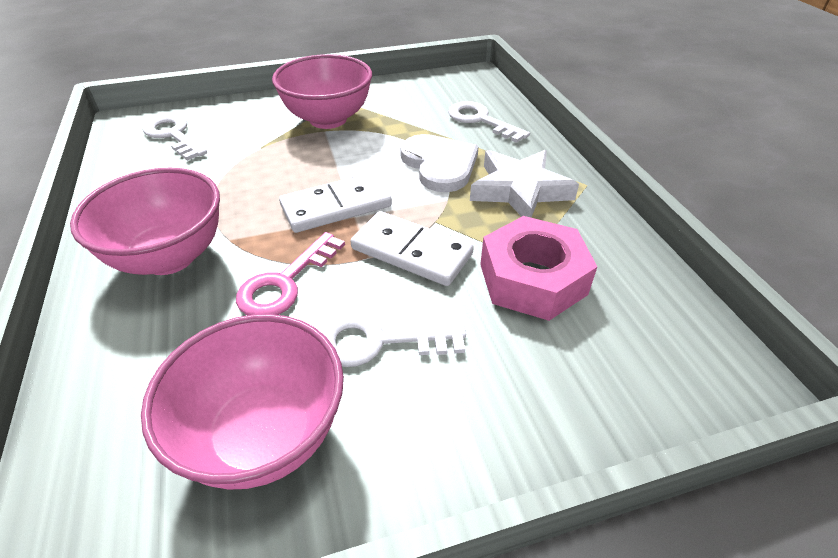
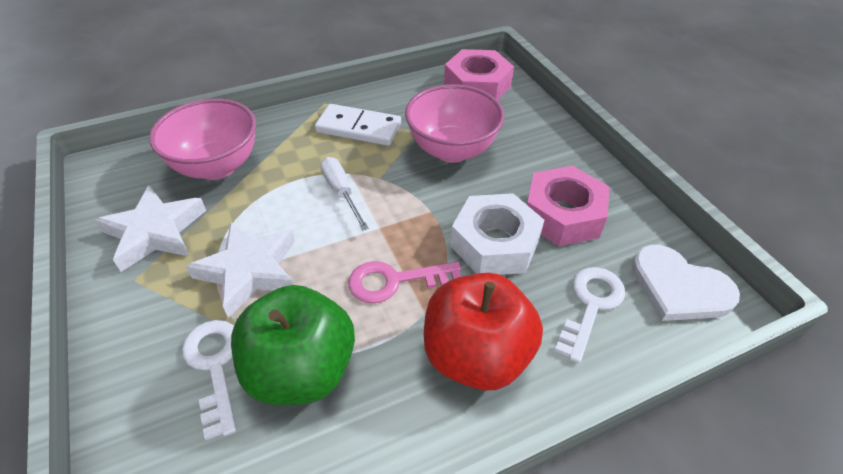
green apple: 0 -> 1
pink bowl: 3 -> 2
pink nut: 1 -> 2
red apple: 0 -> 1
white domino: 2 -> 1
white key: 3 -> 2
white nut: 0 -> 1
white screwdriver: 0 -> 1
white star: 1 -> 2

